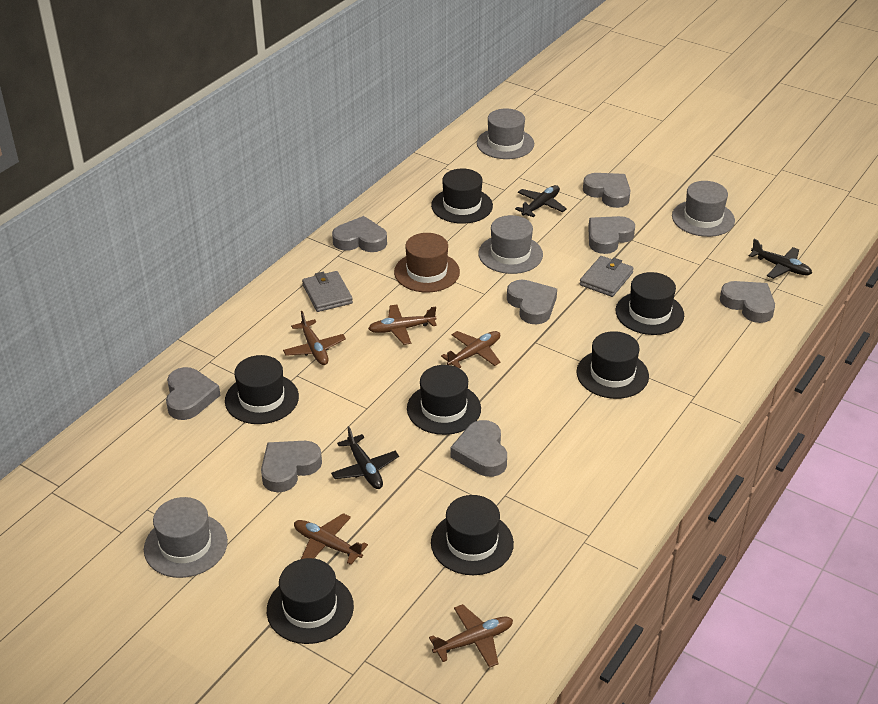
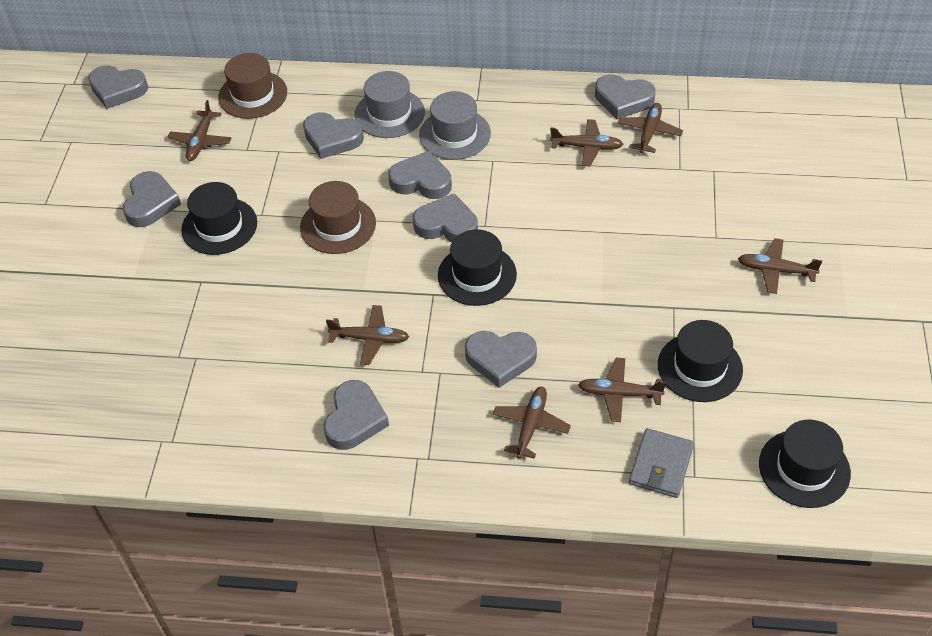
black hat: 7 -> 4
black plane: 3 -> 0
brown hat: 1 -> 2
brown plane: 5 -> 7
grey hat: 4 -> 2
grey wallet: 2 -> 1

